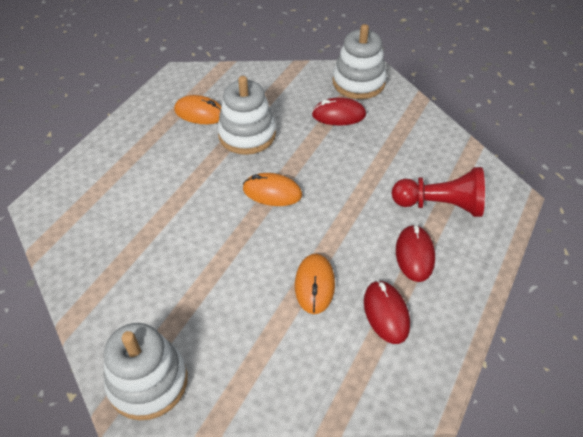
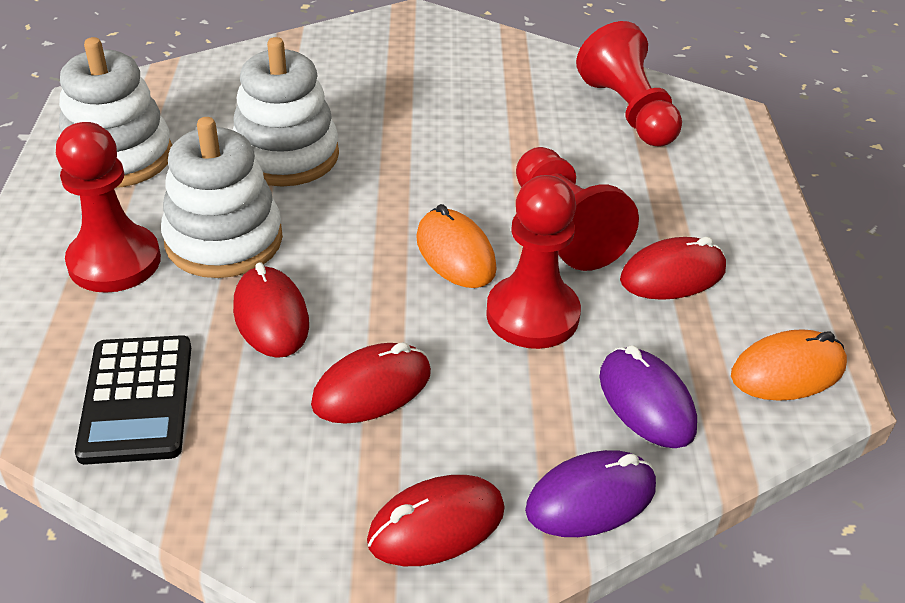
black calculator: 0 -> 1
orange mouse: 3 -> 2
purple mouse: 0 -> 2
red mouse: 3 -> 4
red pawn: 1 -> 4

